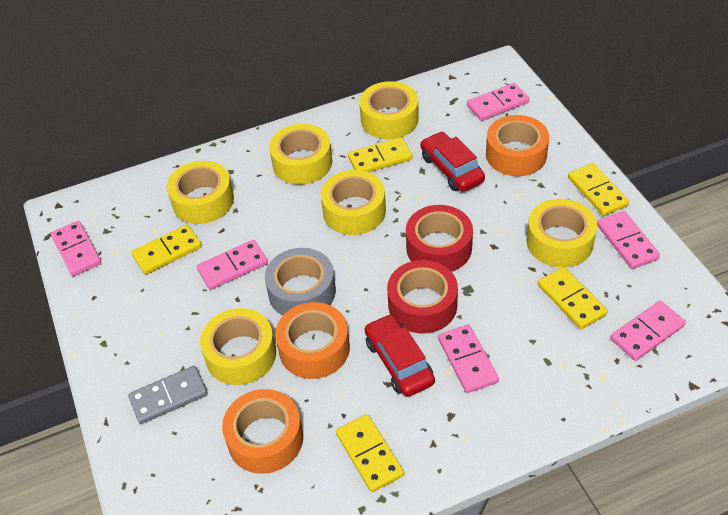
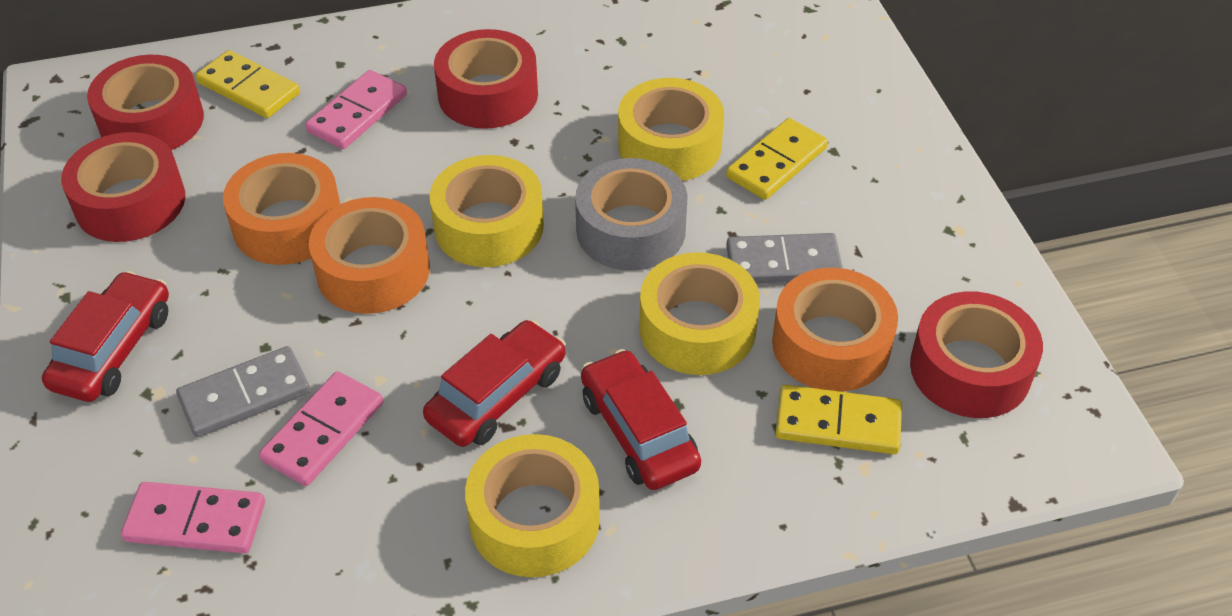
grey domino: 1 -> 2
pink domino: 6 -> 3
red car: 2 -> 3
red tape: 2 -> 4
yellow domino: 5 -> 3
yellow tape: 6 -> 4

